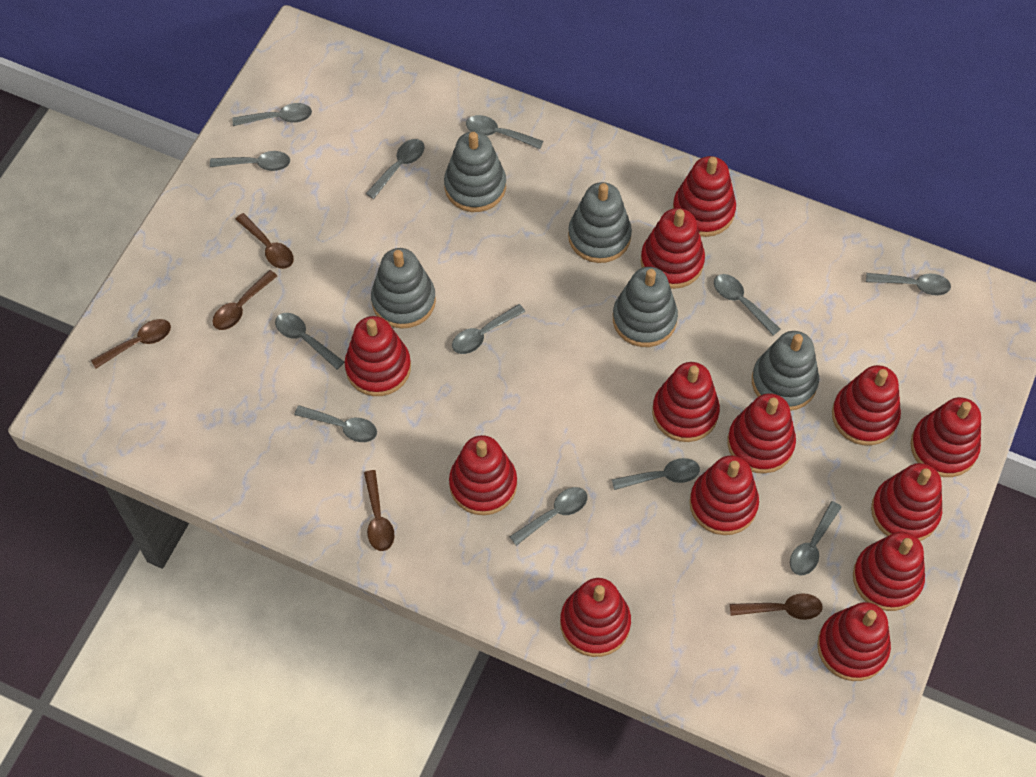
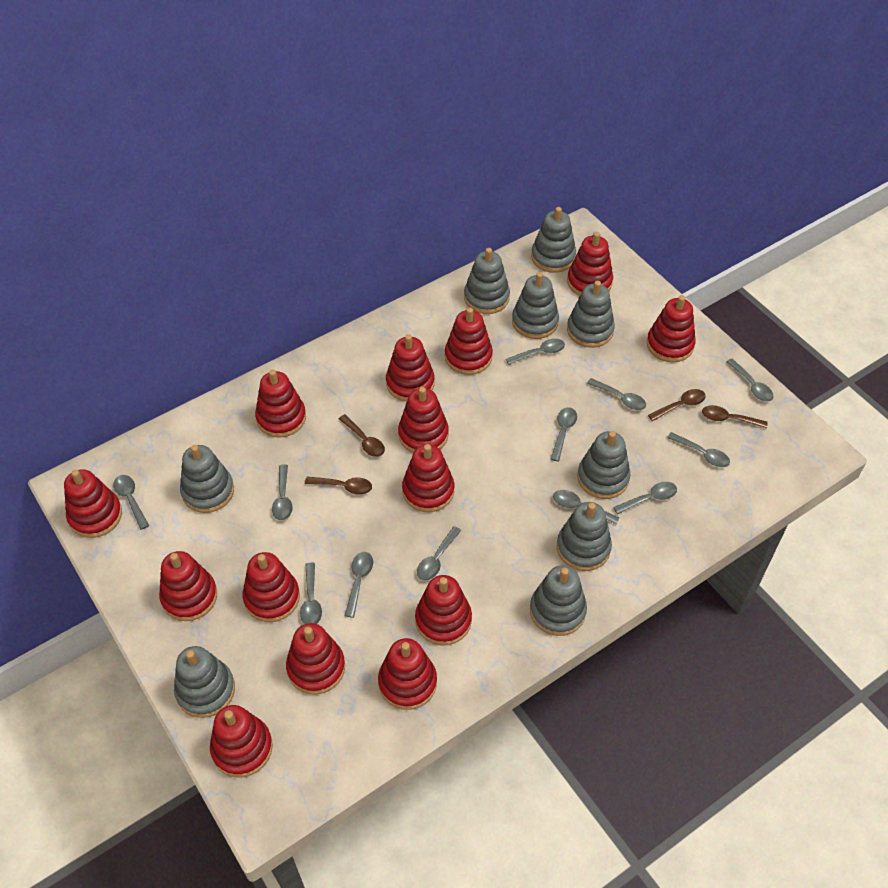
brown spoon: 5 -> 4
grey stacking toy: 5 -> 9
red stacking toy: 13 -> 14

